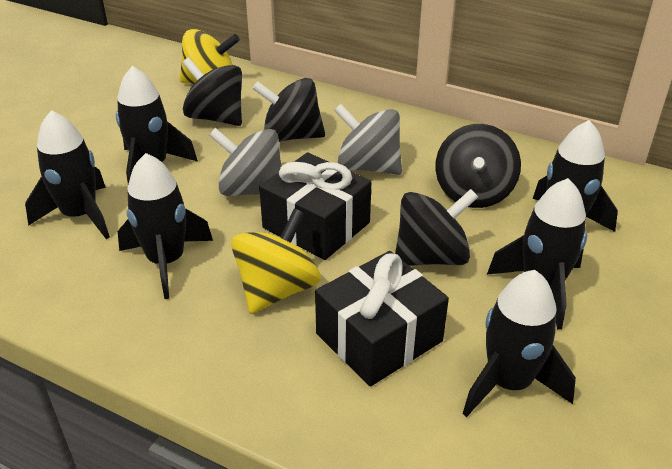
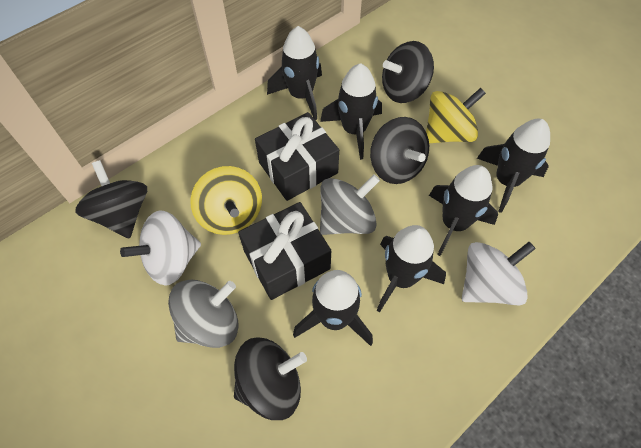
white spinning top: 0 -> 2

